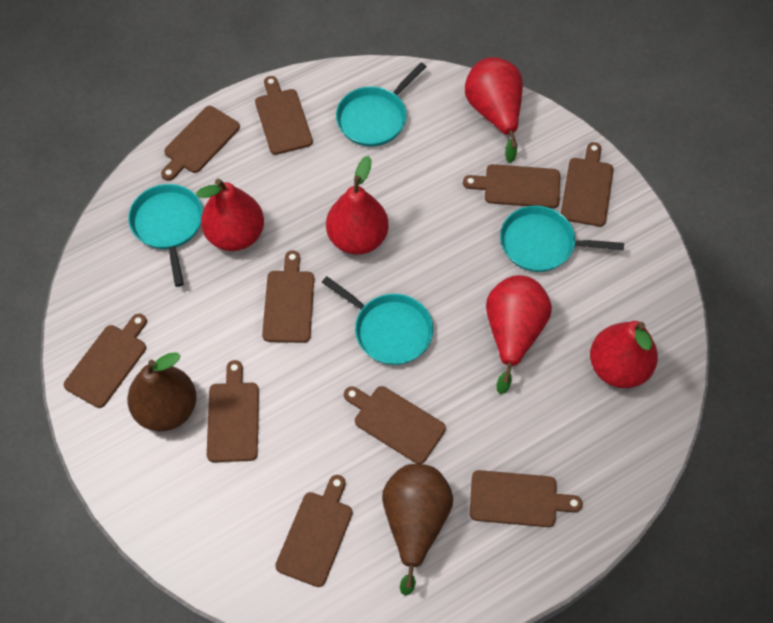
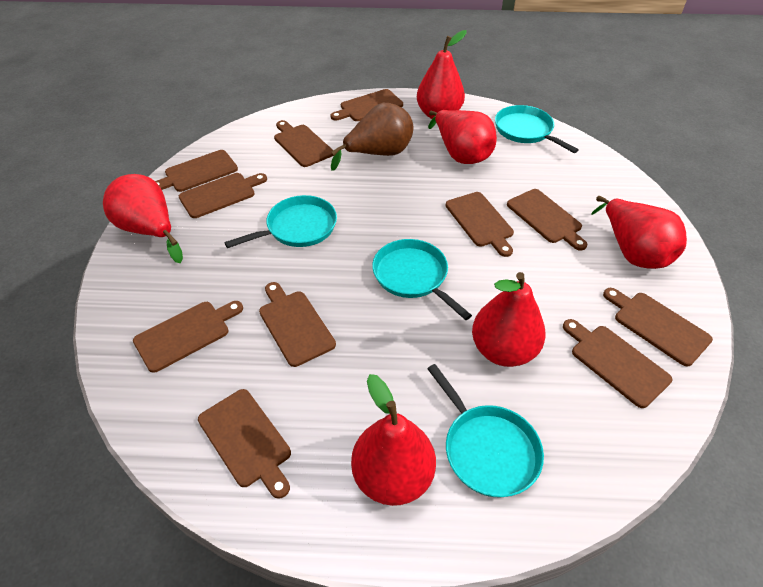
brown cutting board: 10 -> 11
brown pear: 2 -> 1
red pear: 5 -> 6

